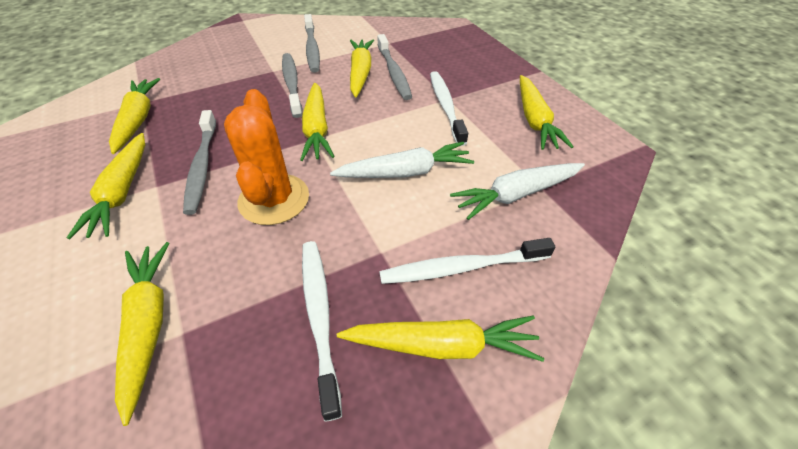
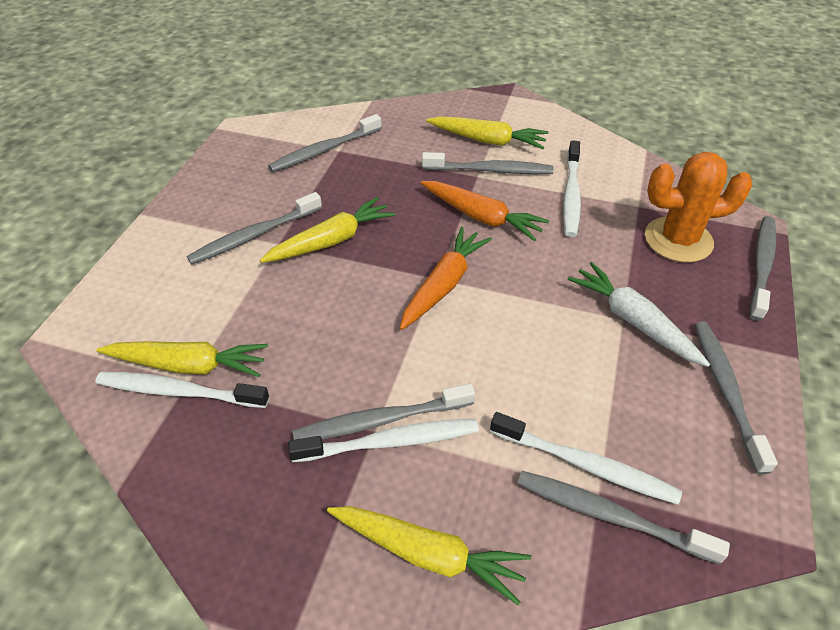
grey toothbrush: 4 -> 7
orange carrot: 0 -> 2
white carrot: 2 -> 1
white toothbrush: 3 -> 4
yellow carrot: 7 -> 4

